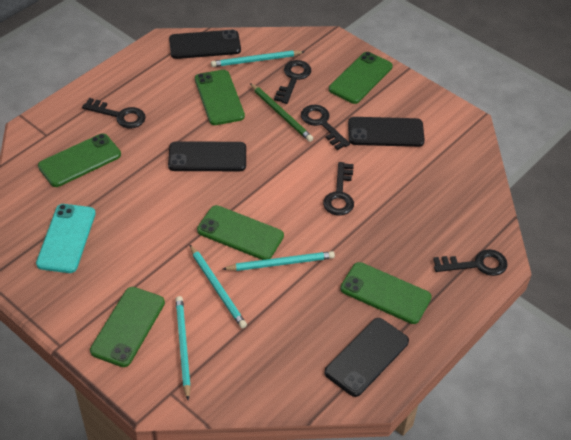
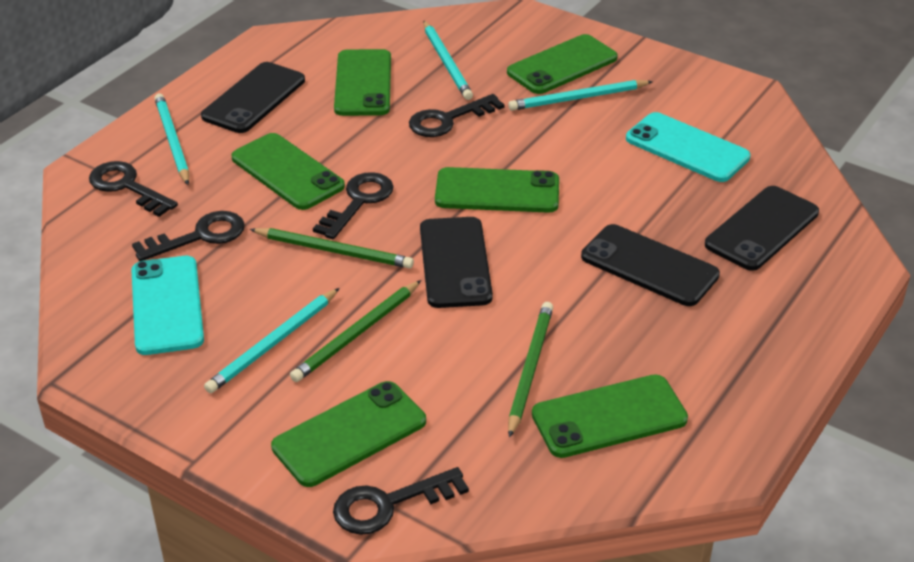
green pencil: 1 -> 3
turquoise phone: 1 -> 2

